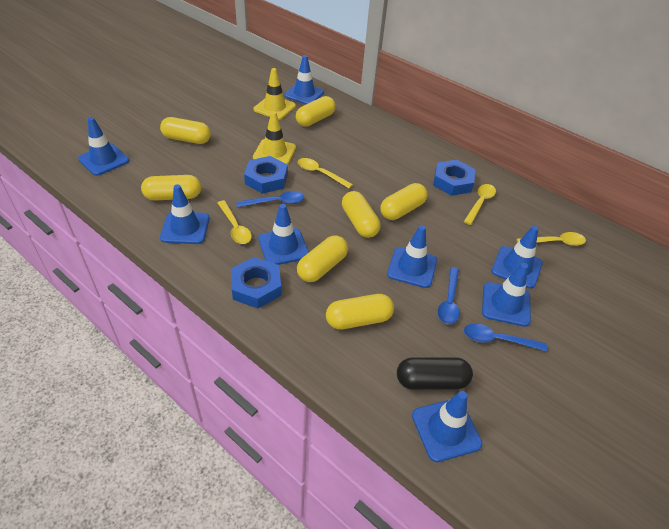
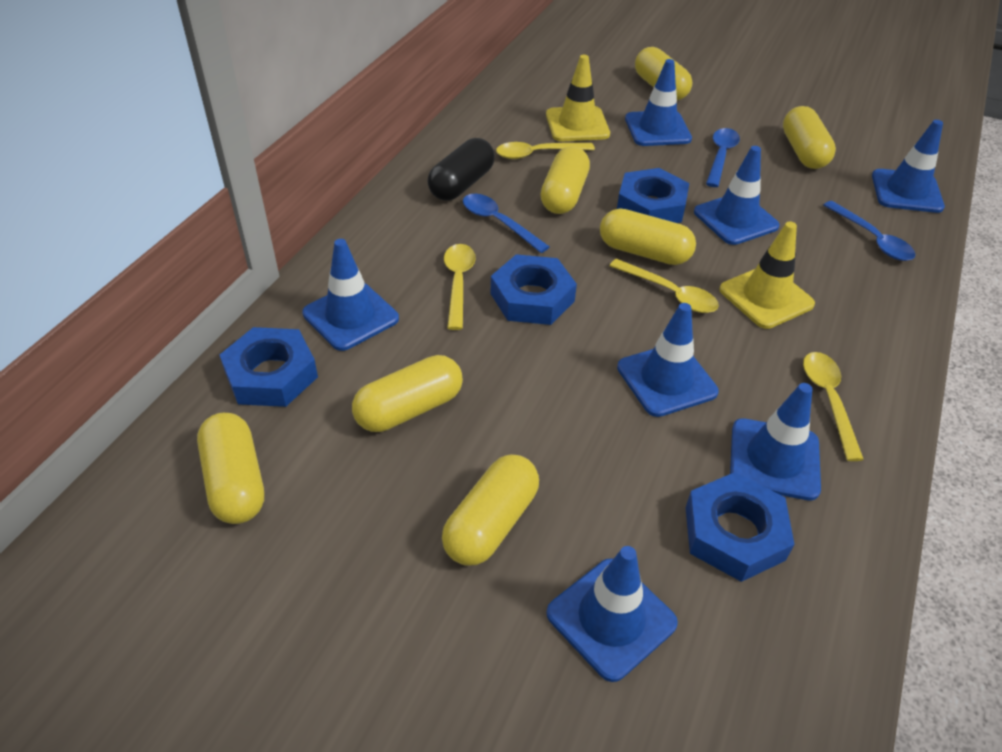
blue nut: 3 -> 4
blue traffic cone: 8 -> 7

